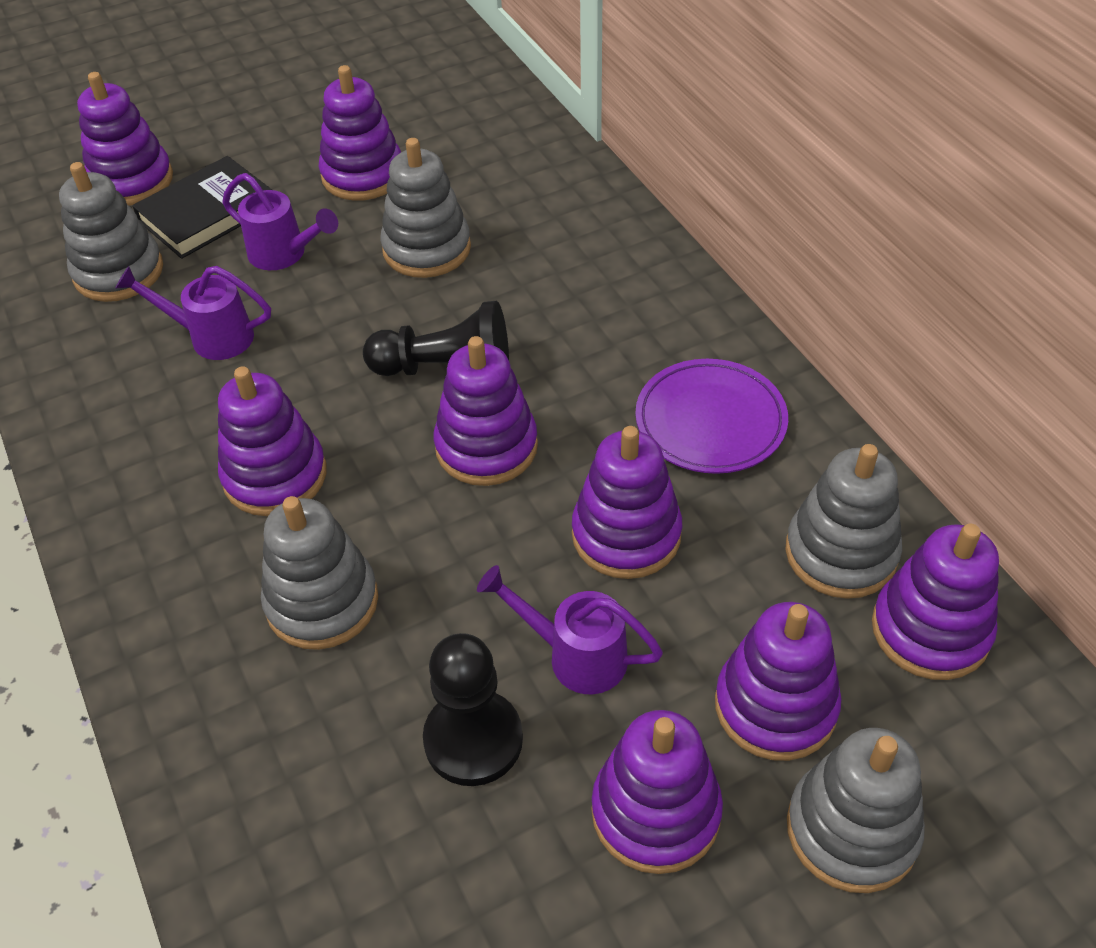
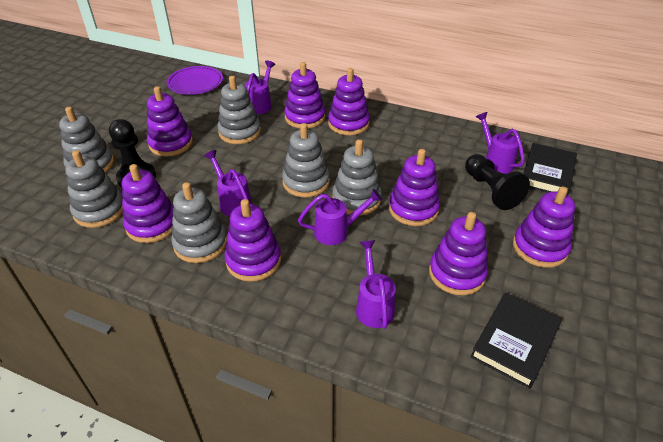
black book: 1 -> 2
grey stacking toy: 5 -> 6
purple watering can: 3 -> 5

